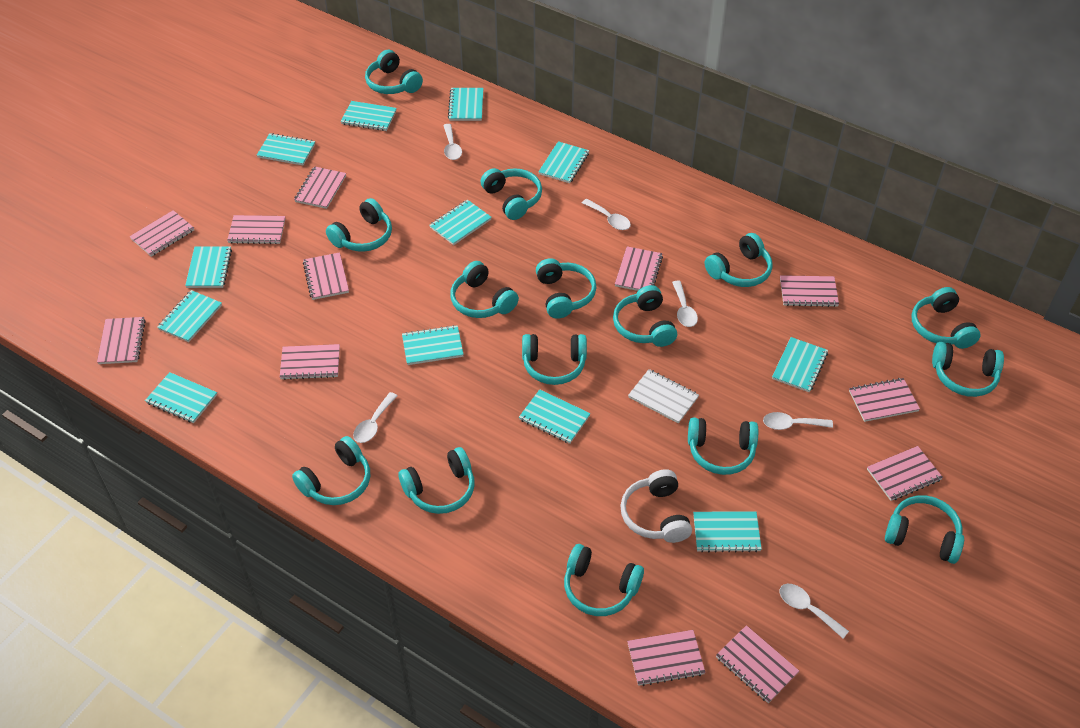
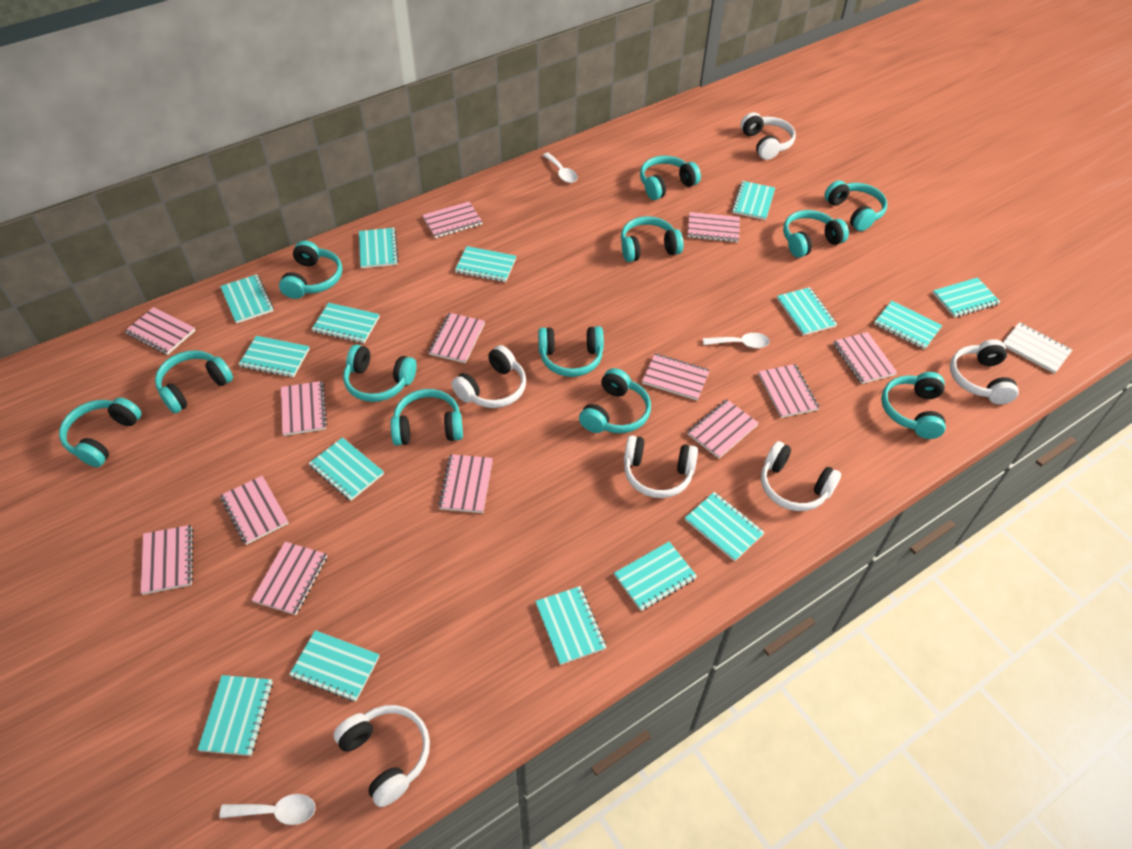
pink notebook: 12 -> 13
turquoise headphones: 15 -> 12
turquoise notebook: 12 -> 15
white headphones: 1 -> 6
white spoon: 6 -> 3

